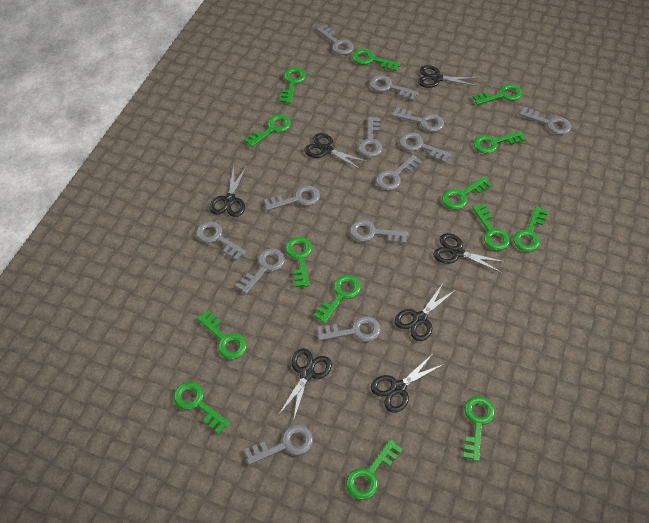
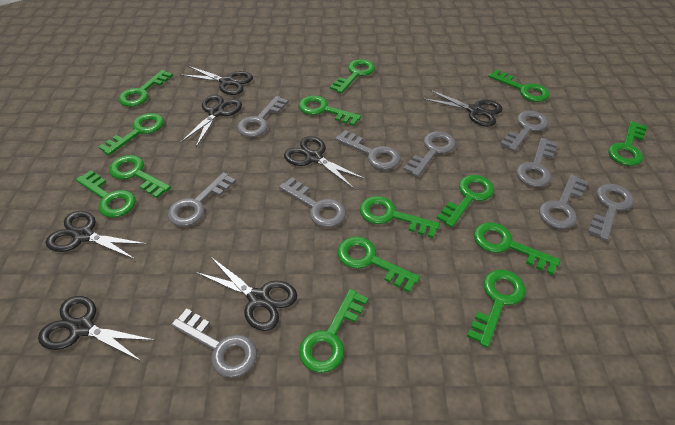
grey key: 13 -> 10

